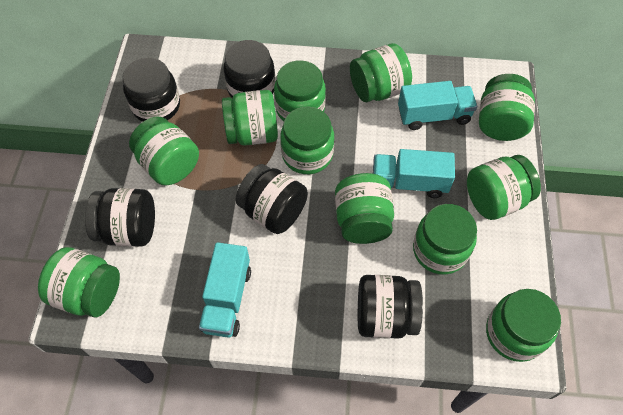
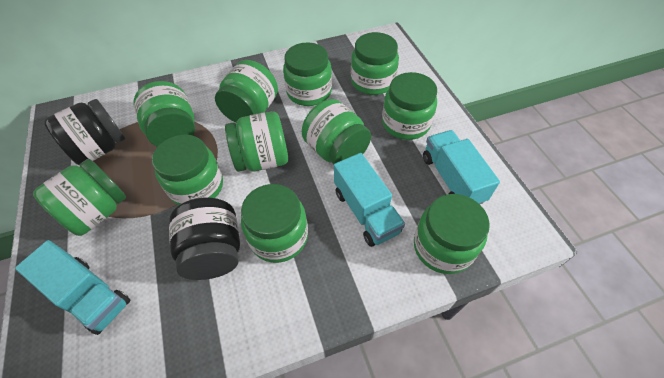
black jar: 5 -> 2

